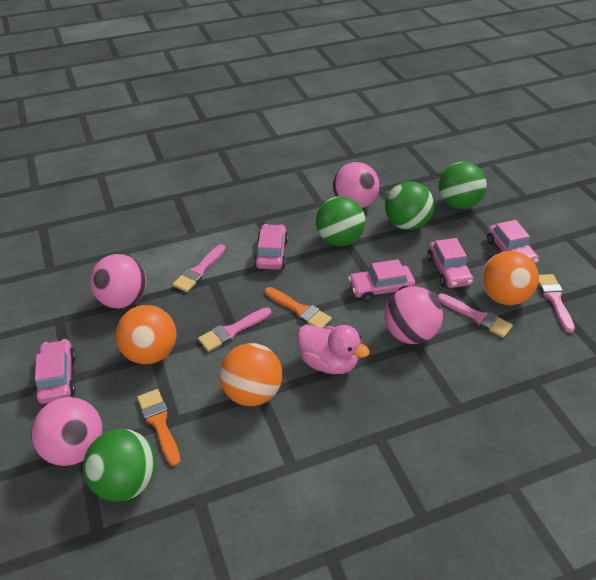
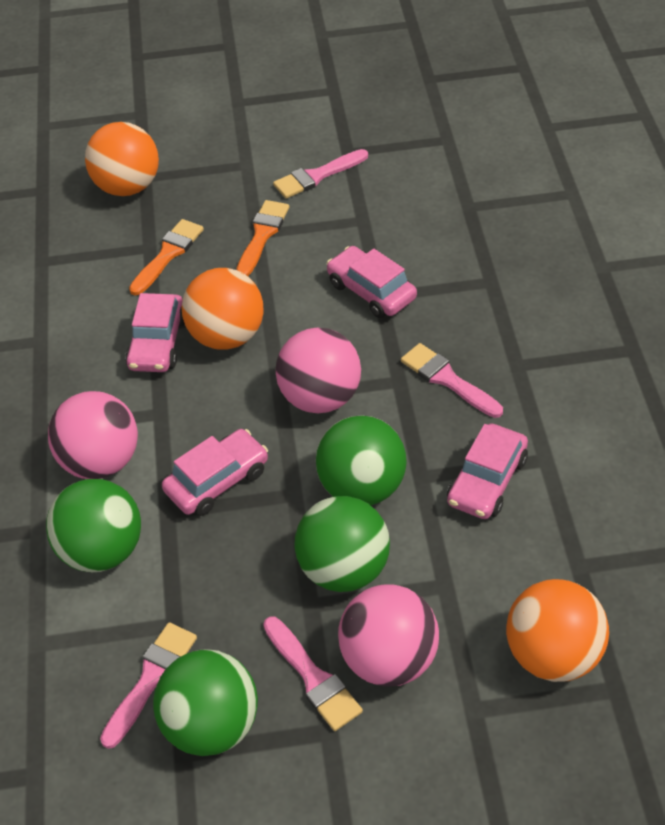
pink ball: 4 -> 3
pink car: 5 -> 4
pink duck: 1 -> 0

